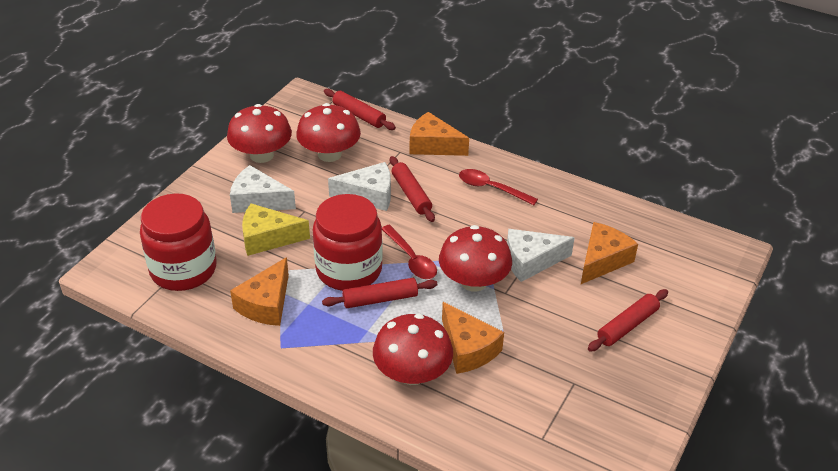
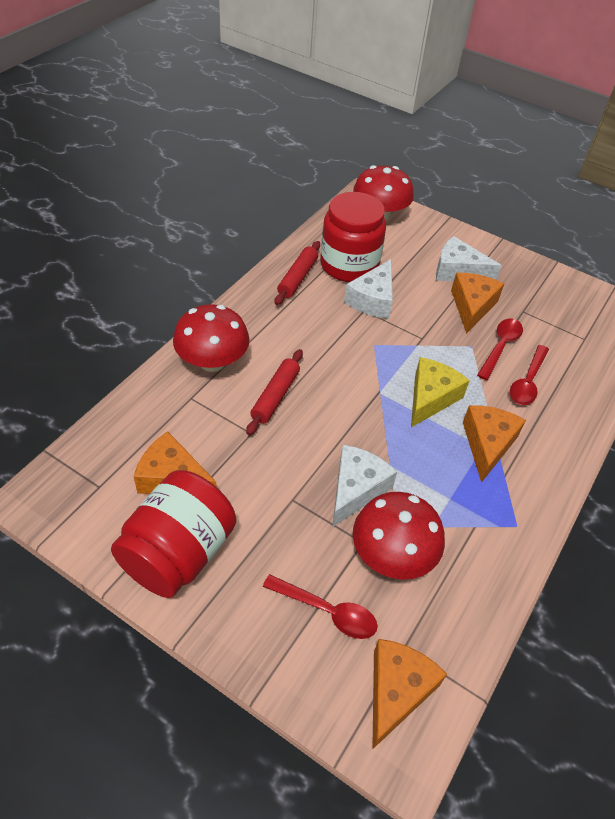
red mushroom: 4 -> 3
red rolling pin: 4 -> 2
red spoon: 2 -> 3

